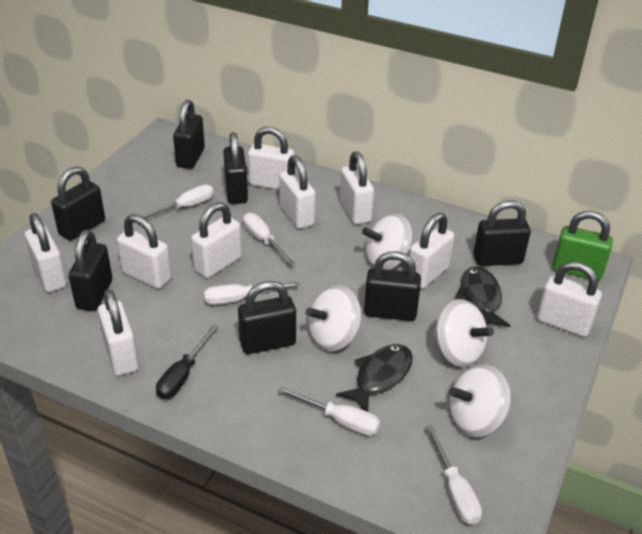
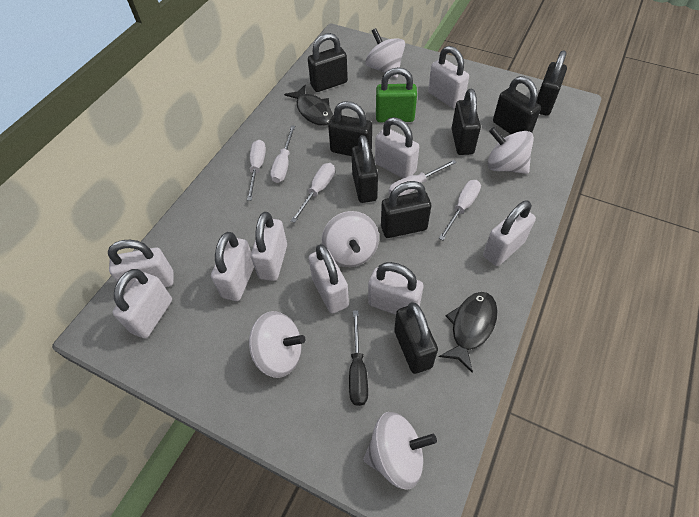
black padlock: 7 -> 8
white spinning top: 4 -> 5

